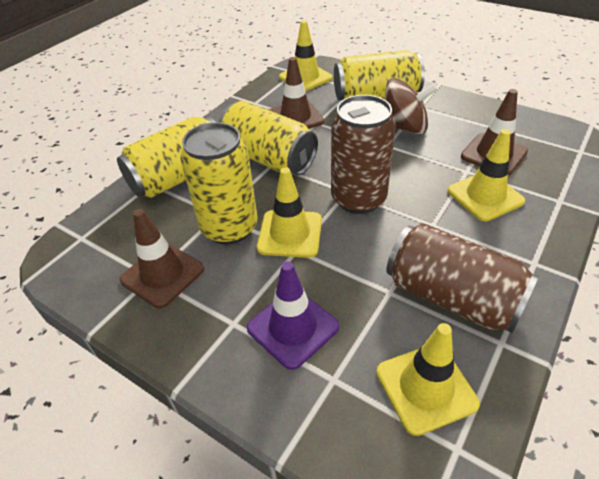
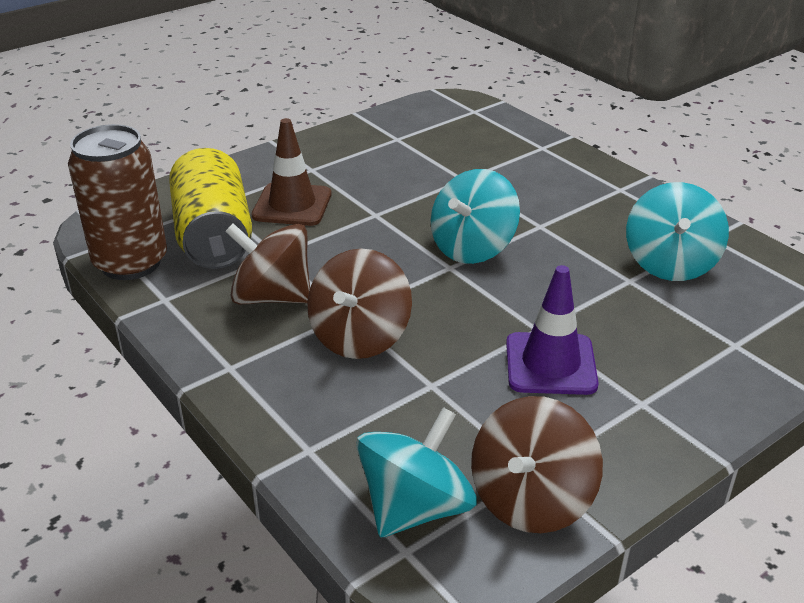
brown can: 2 -> 1
brown spinning top: 1 -> 3
brown traffic cone: 3 -> 1
turquoise spinning top: 0 -> 3
yellow can: 4 -> 1
yellow traffic cone: 4 -> 0

